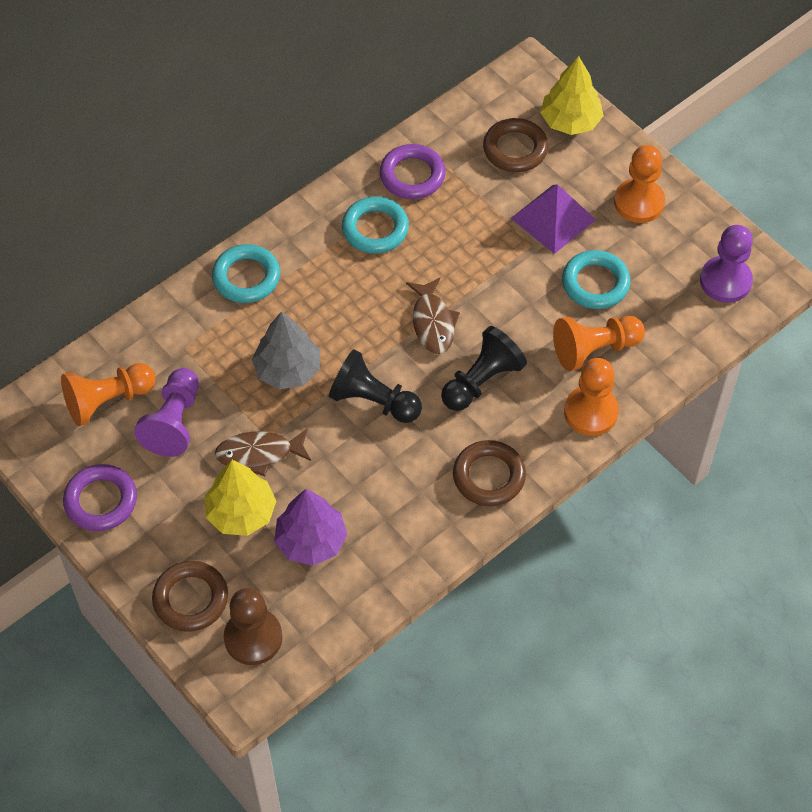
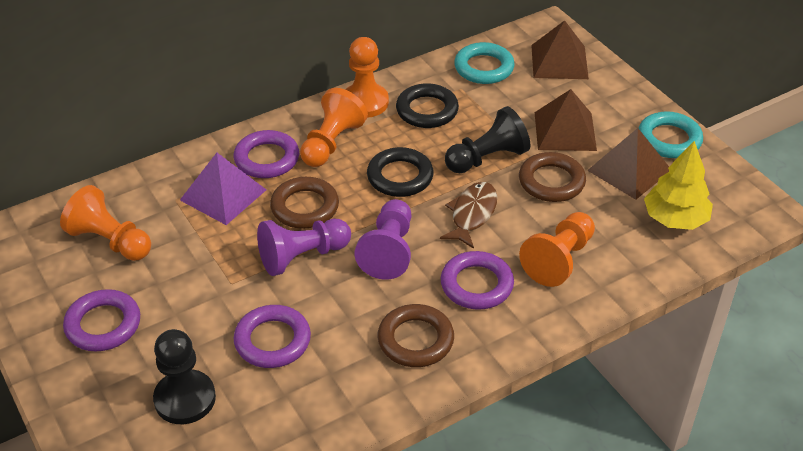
black ring: 0 -> 2
brown fish: 2 -> 1
brown pawn: 1 -> 0
brown pyramid: 0 -> 3
grey tree: 1 -> 0
purple ring: 2 -> 4
purple tree: 1 -> 0
turquoise ring: 3 -> 2
yellow tree: 2 -> 1

